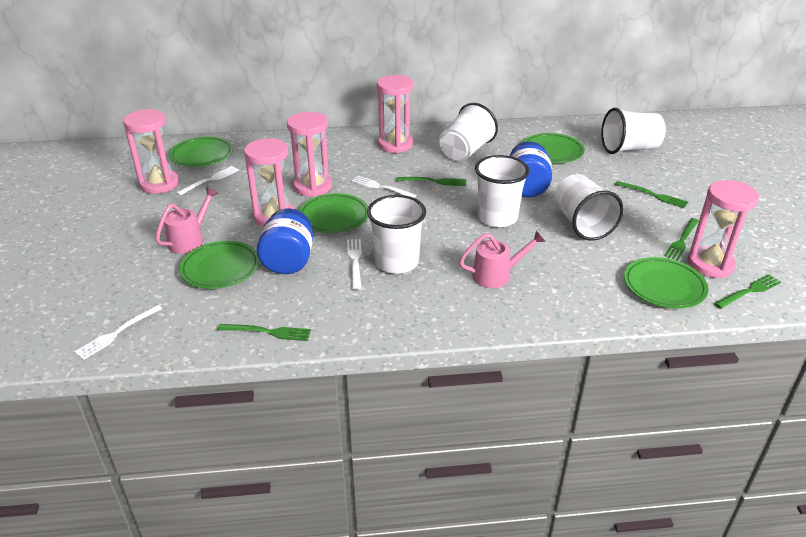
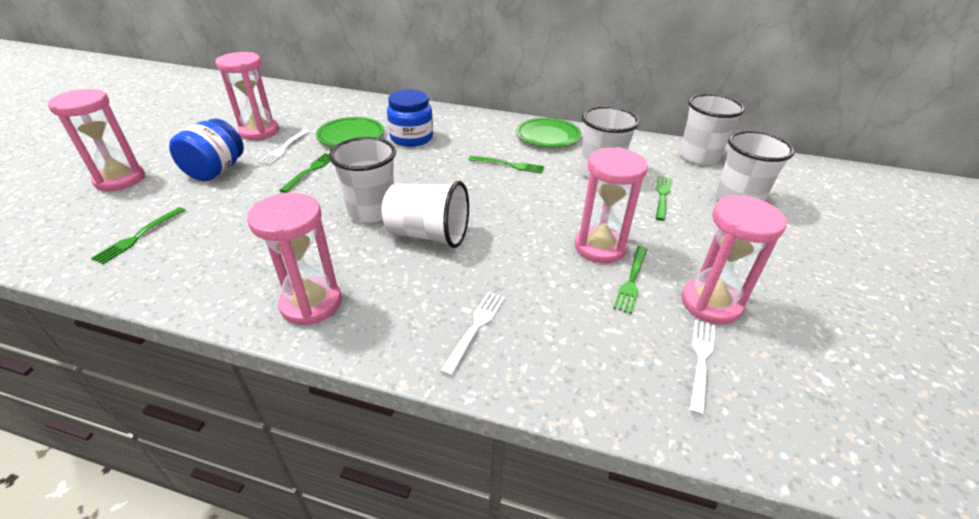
green plate: 5 -> 2
pink watering can: 2 -> 0
white fork: 4 -> 3

